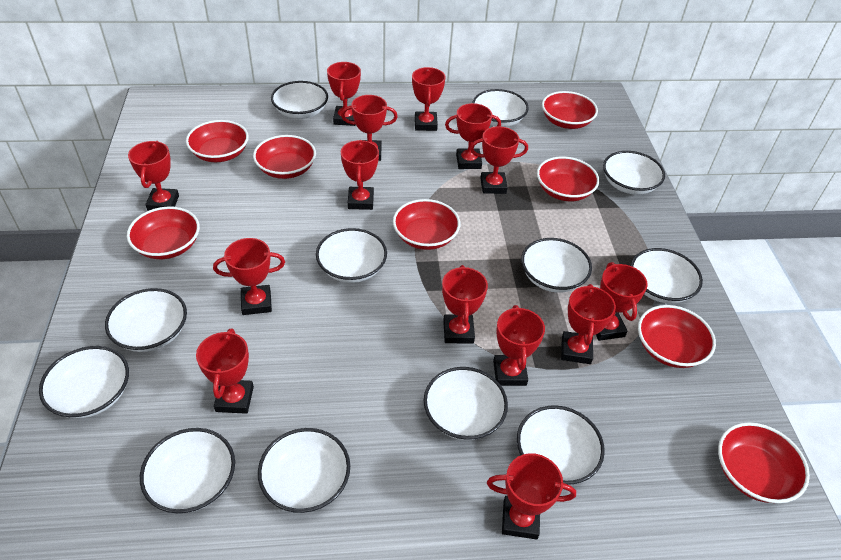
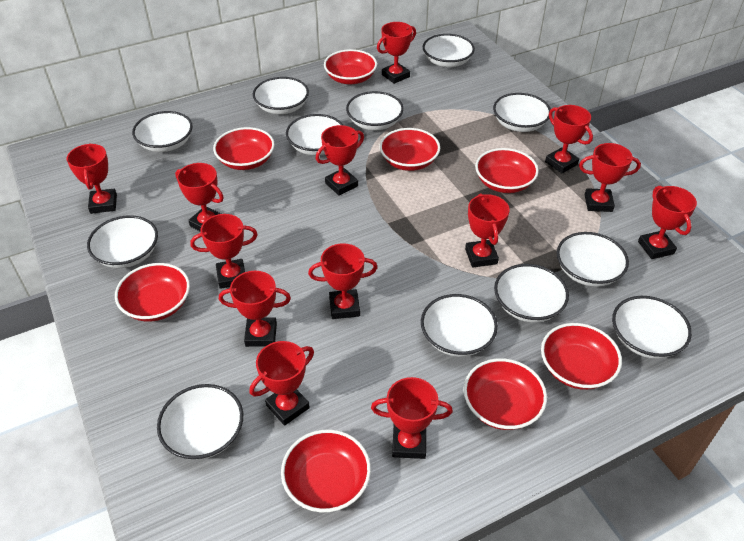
red trophy: 14 -> 13

